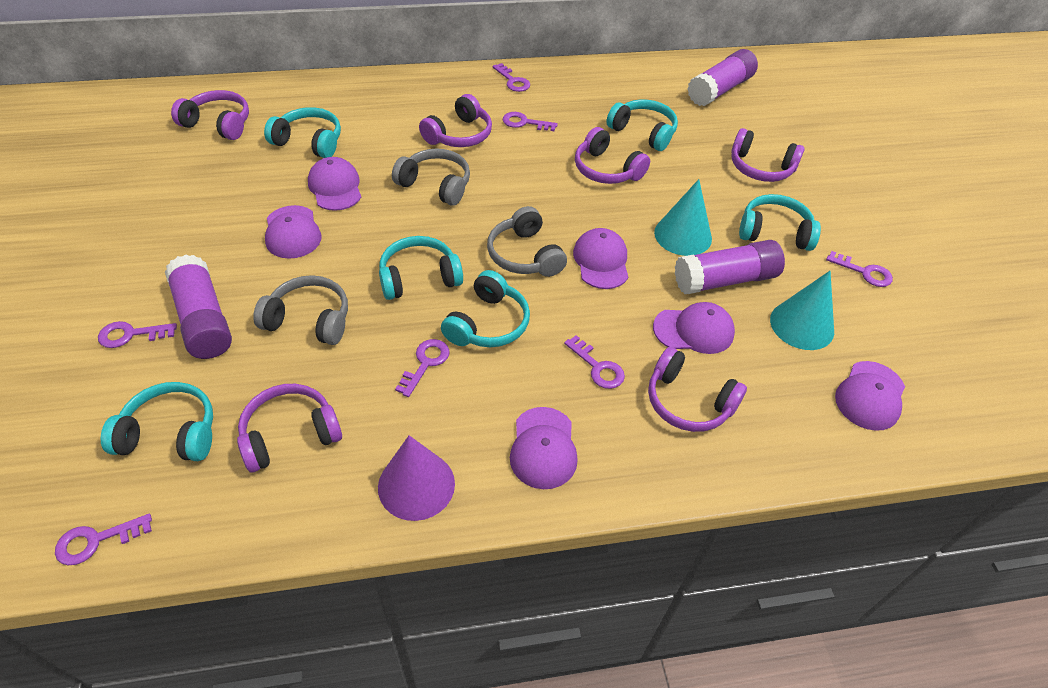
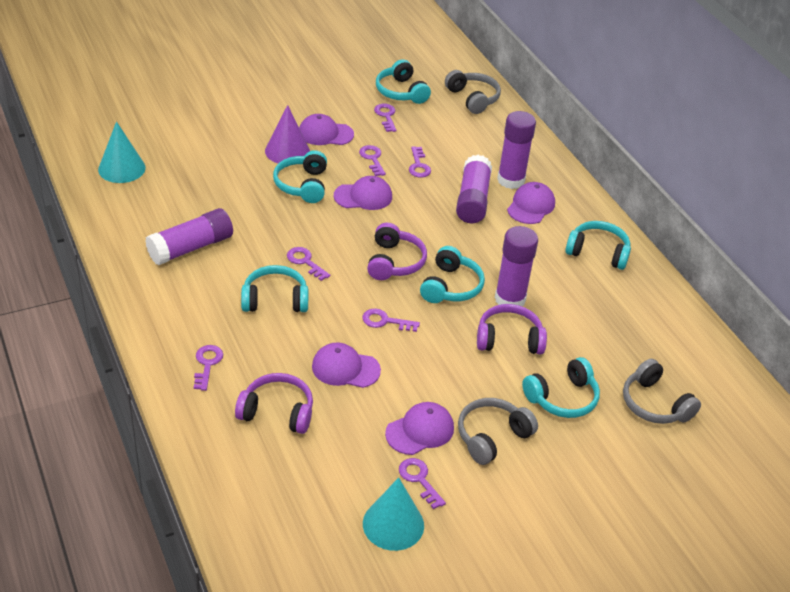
purple cap: 6 -> 5
purple glue stick: 3 -> 4
purple headphones: 6 -> 3

